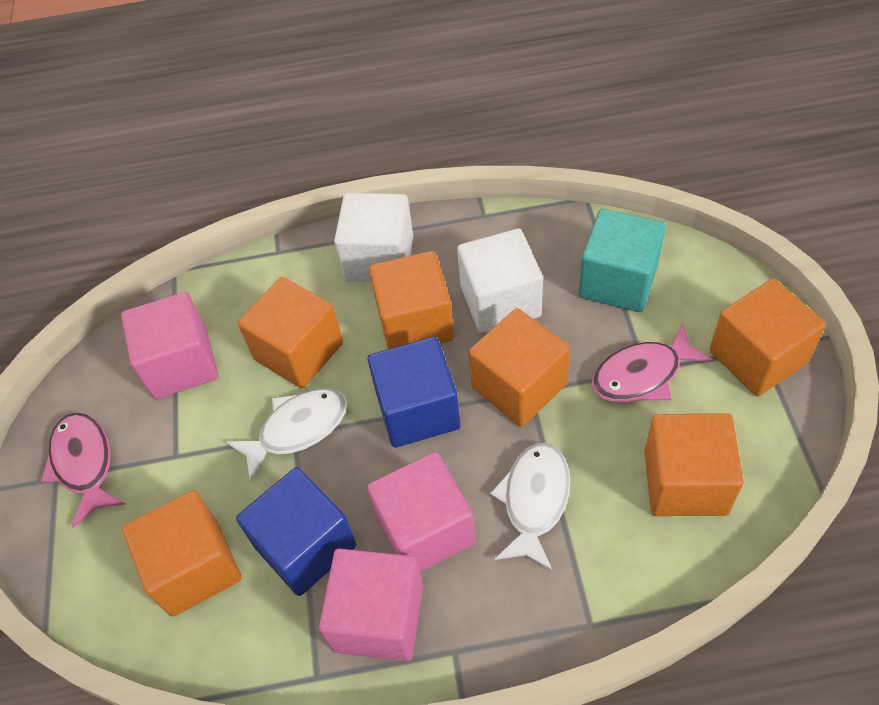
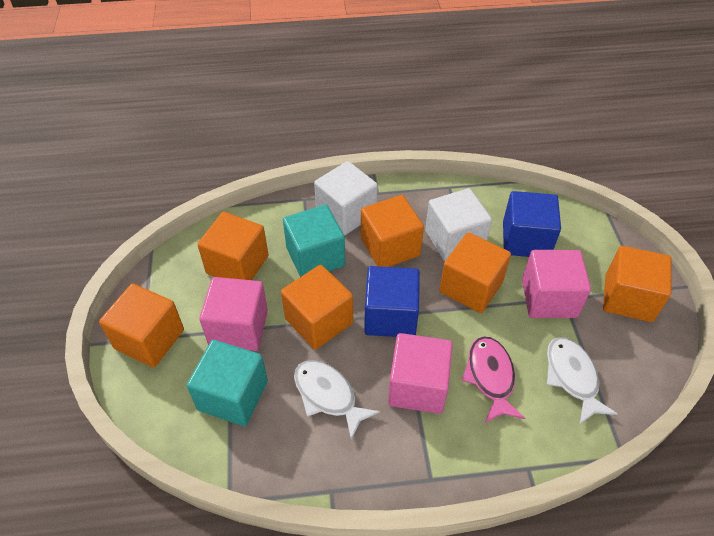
pink fish: 2 -> 1
turquoise cube: 1 -> 2

